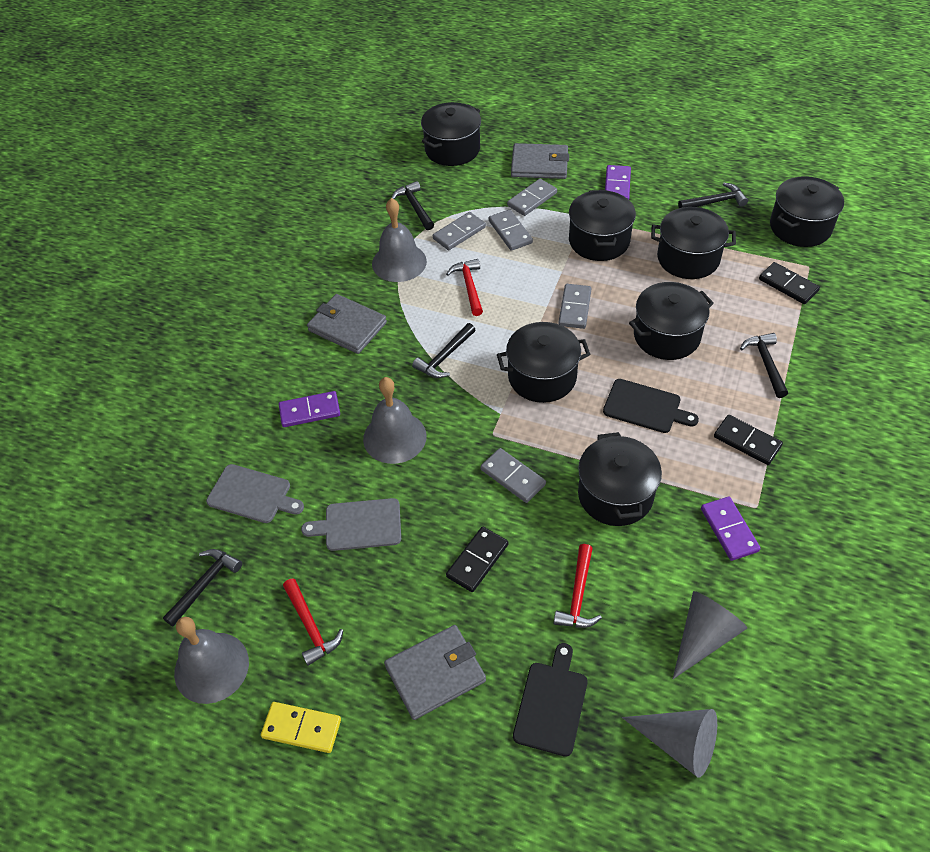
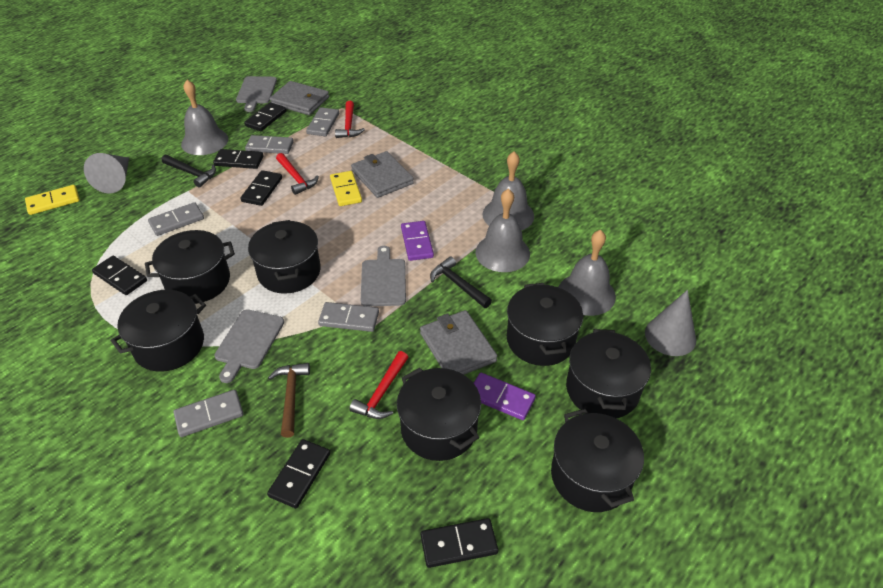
black cutting board: 2 -> 0
black domino: 3 -> 6
black hammer: 5 -> 2
brown hammer: 0 -> 1
grey bell: 3 -> 4
grey cutting board: 2 -> 3
purple domino: 3 -> 2
yellow domino: 1 -> 2

